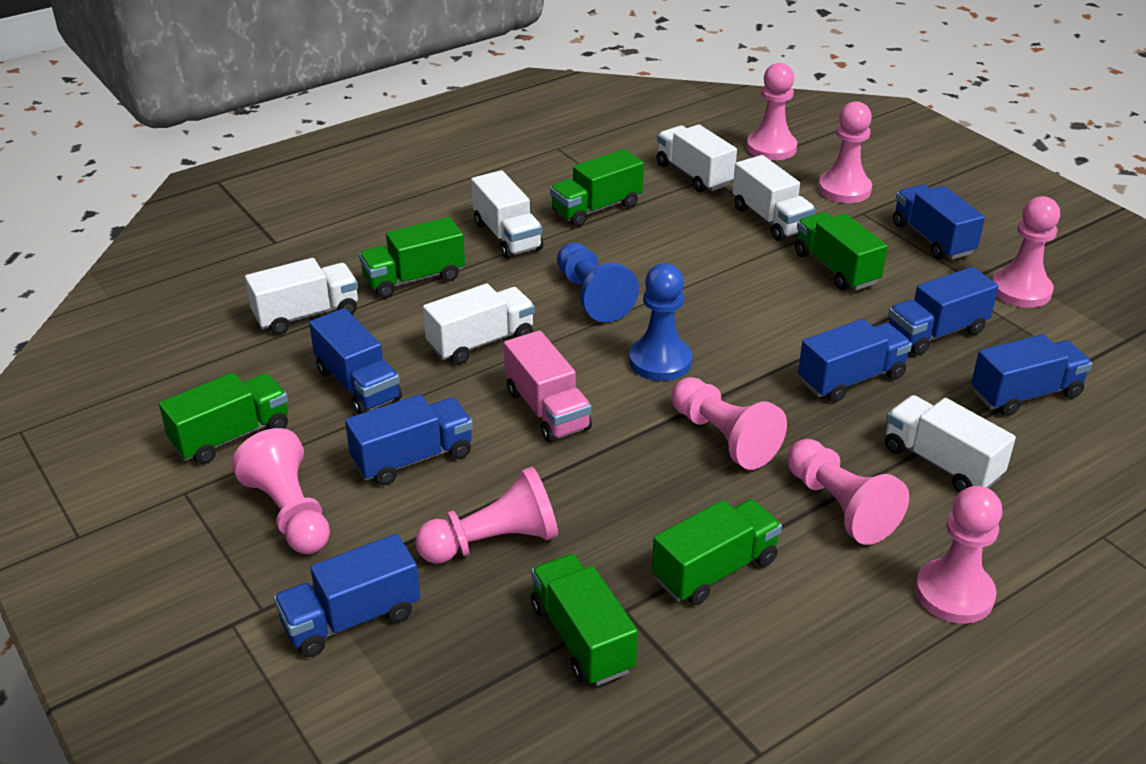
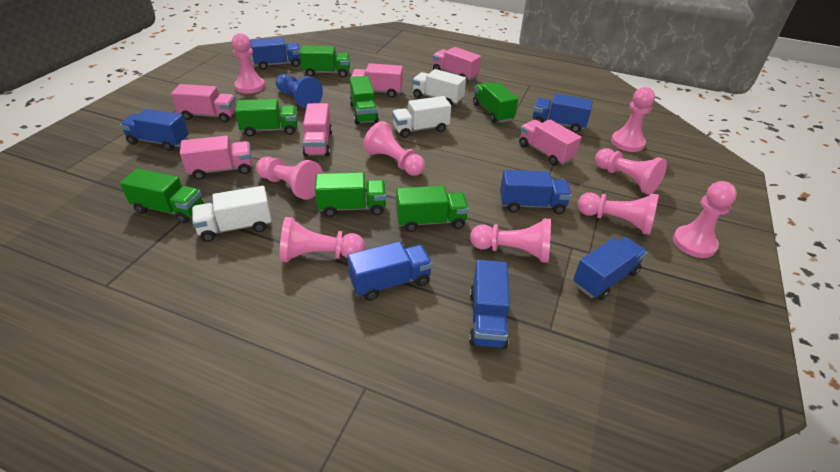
blue pawn: 2 -> 1
green truck: 6 -> 7
pink pawn: 8 -> 9
pink truck: 1 -> 6
white truck: 6 -> 3

